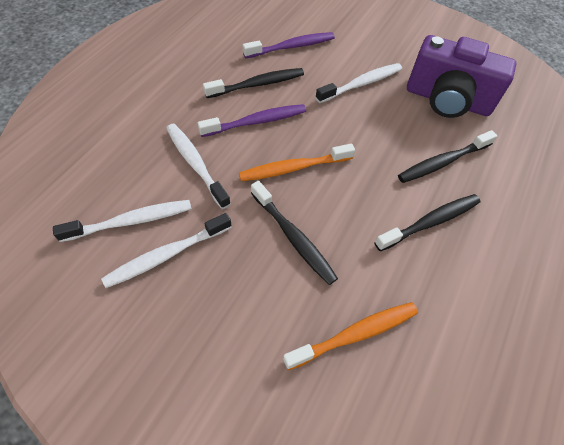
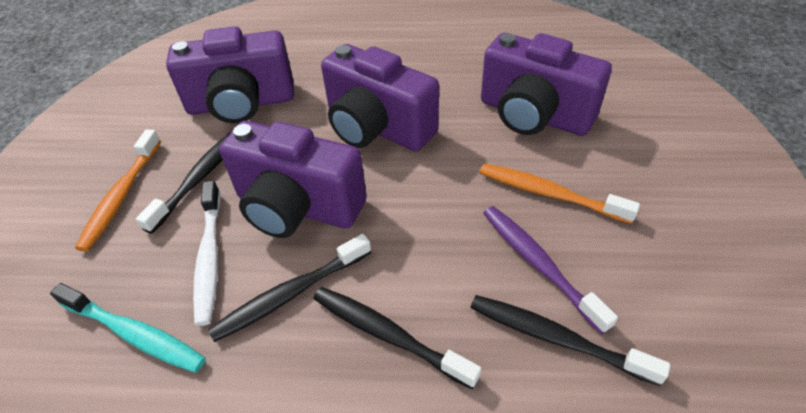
purple camera: 1 -> 4
purple toothbrush: 2 -> 1
turquoise toothbrush: 0 -> 1
white toothbrush: 4 -> 1

